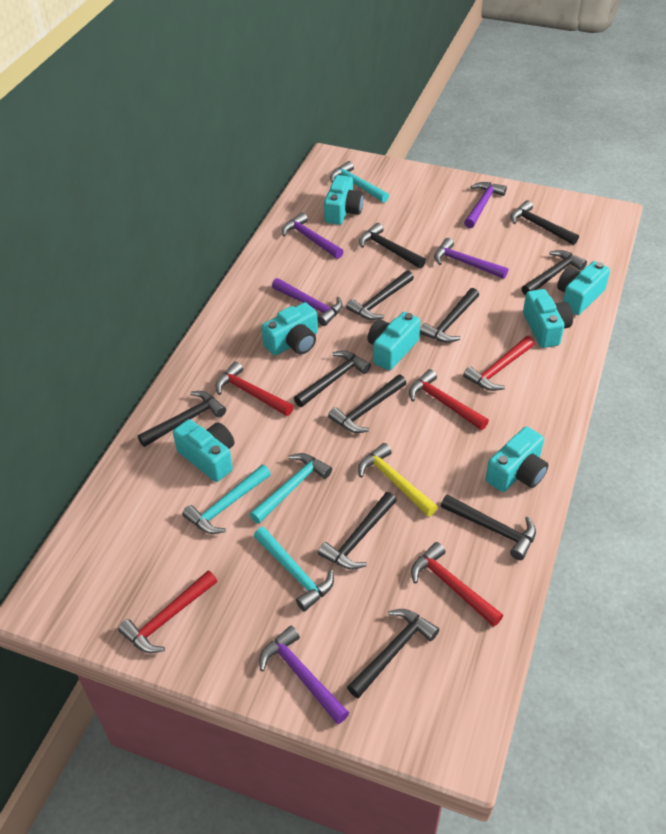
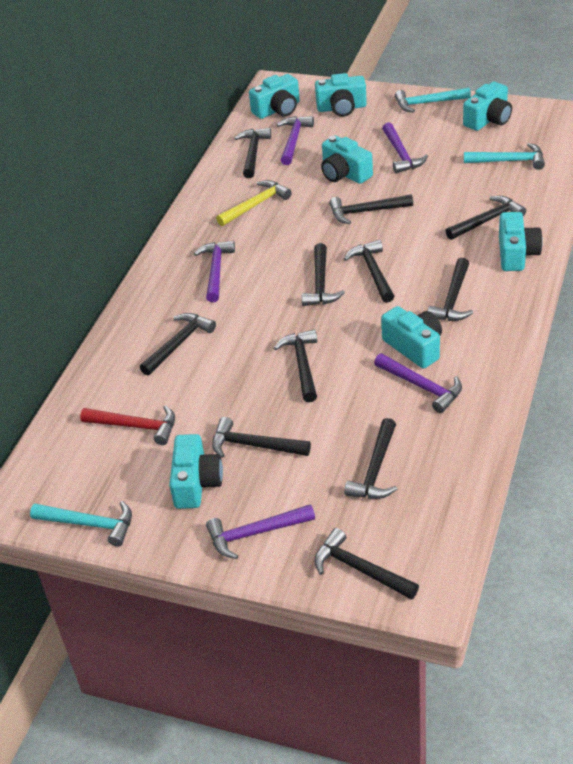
red hammer: 5 -> 1
turquoise hammer: 4 -> 3

